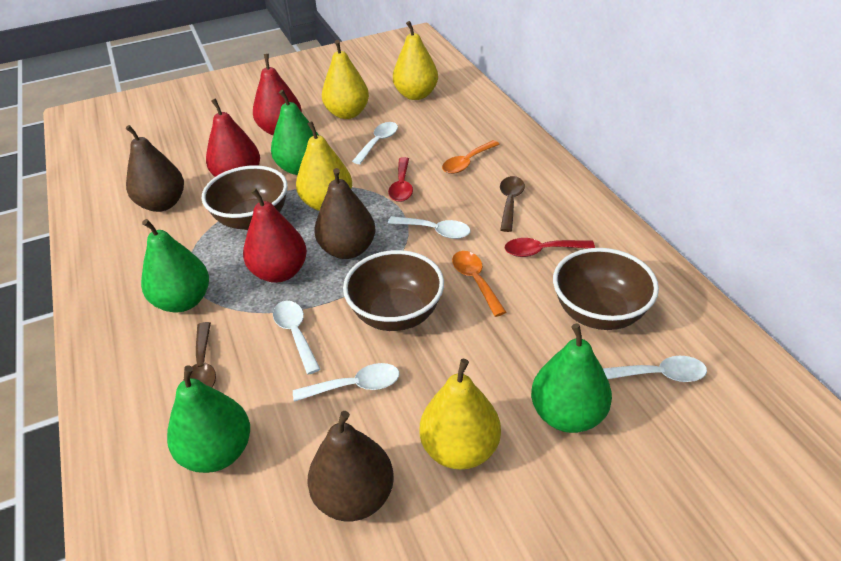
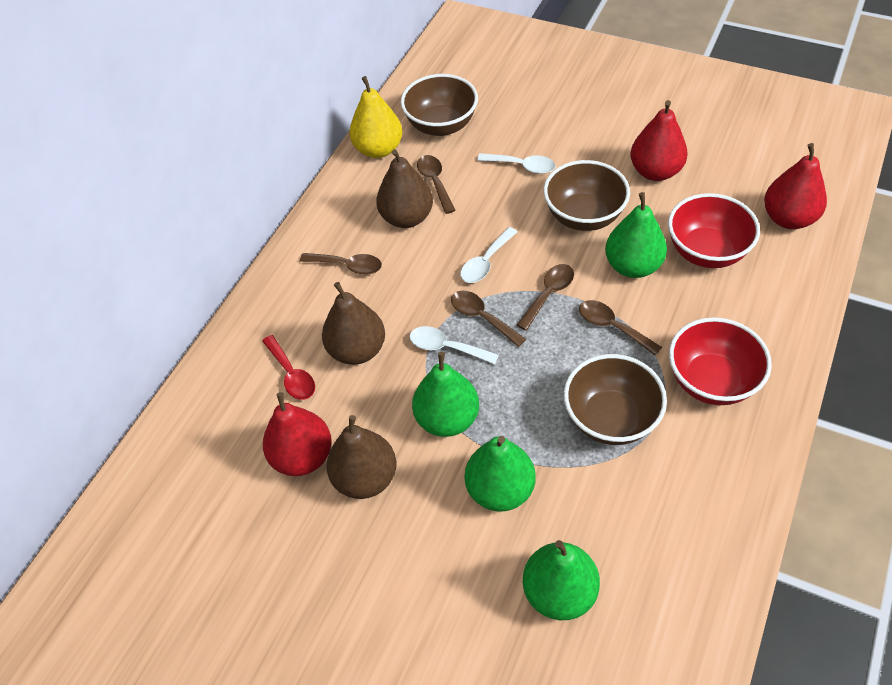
brown spoon: 2 -> 5
orange spoon: 2 -> 0
red bowl: 0 -> 2
red spoon: 2 -> 1
white spoon: 5 -> 3
yellow pear: 4 -> 1

